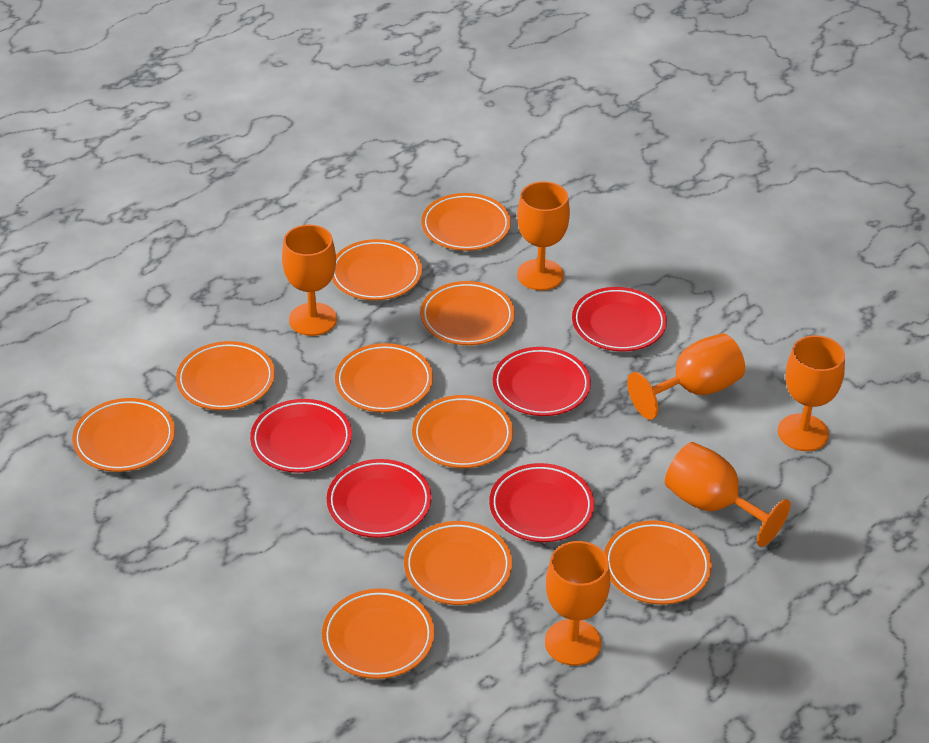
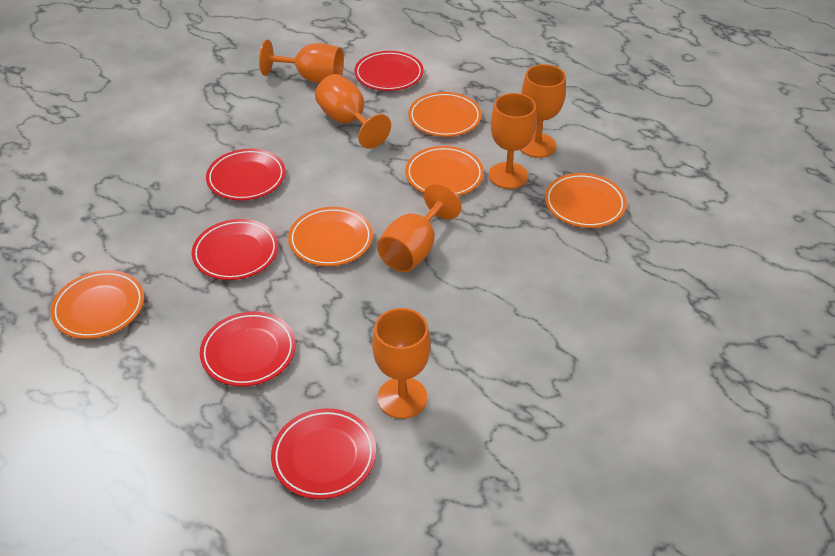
orange plate: 10 -> 5

